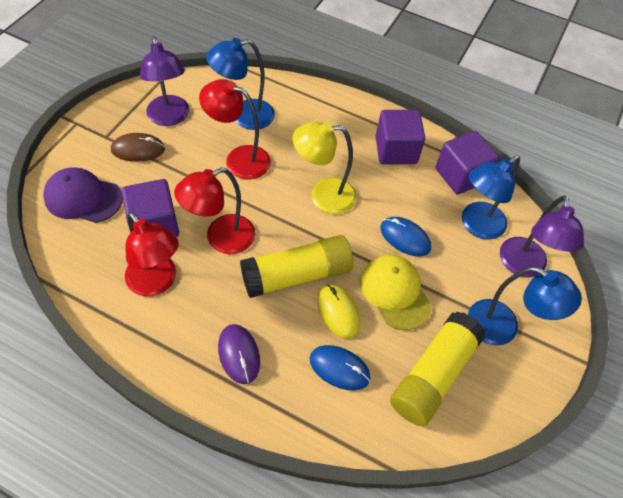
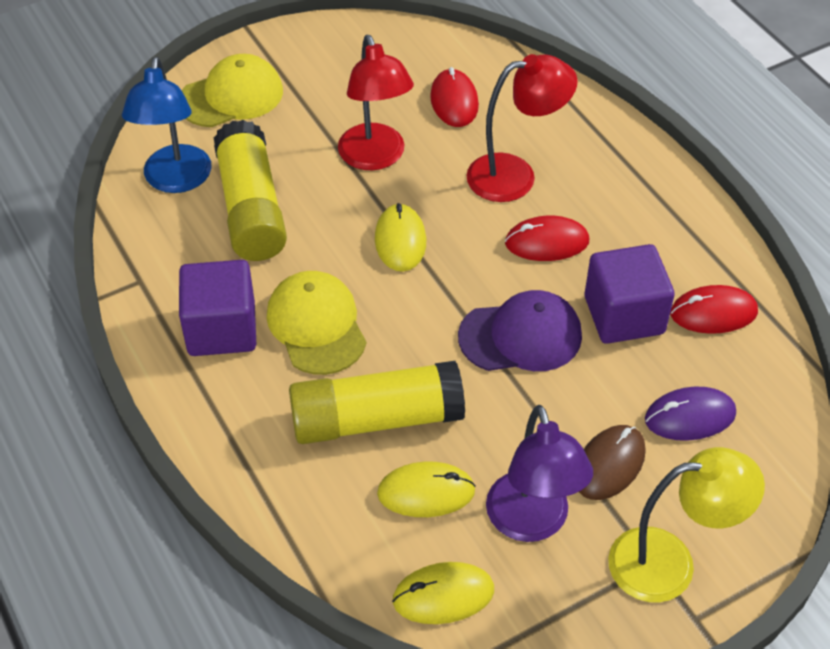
blue lamp: 3 -> 1
blue mouse: 2 -> 0
purple cube: 3 -> 2
purple lamp: 2 -> 1
red lamp: 3 -> 2
red mouse: 0 -> 3
yellow cap: 1 -> 2
yellow mouse: 1 -> 3

